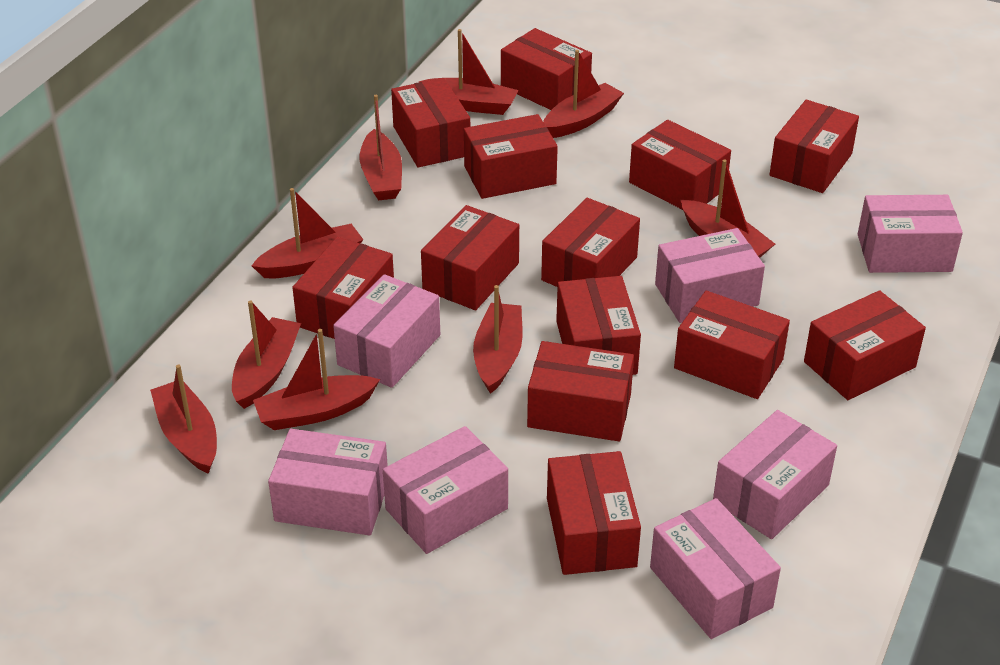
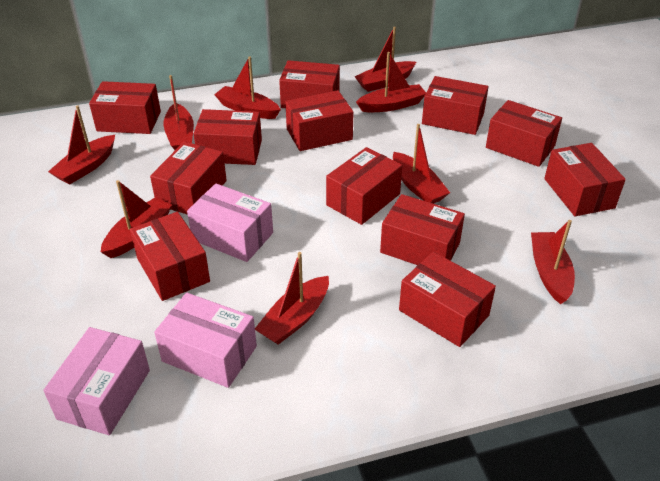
pink box: 7 -> 3
red box: 13 -> 12

